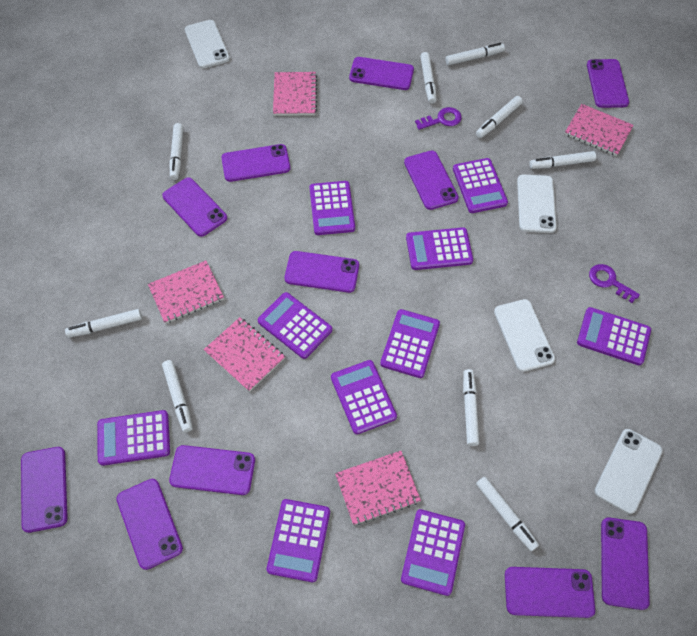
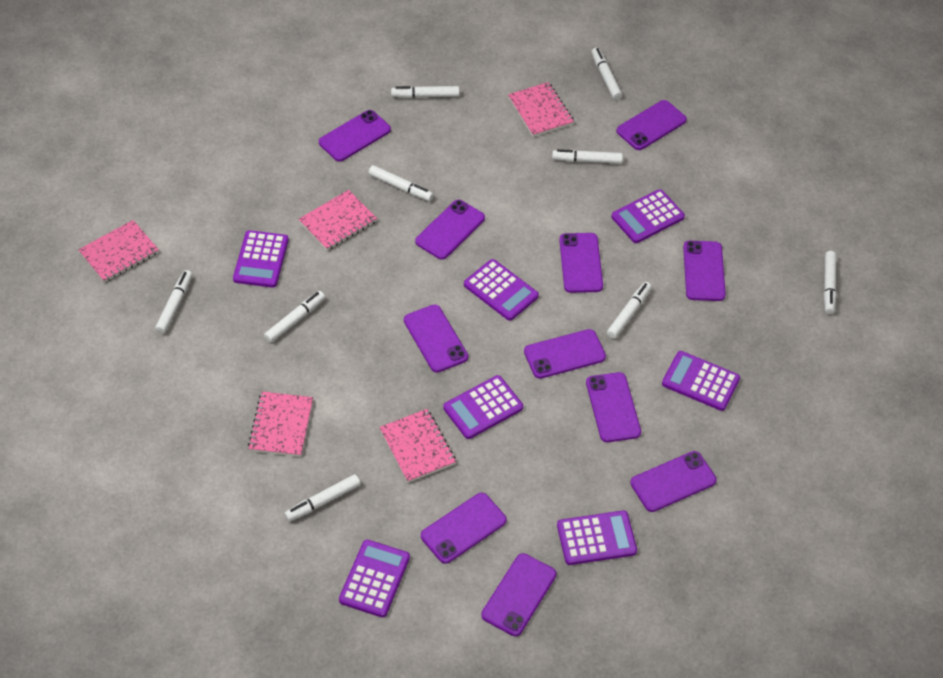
purple calculator: 10 -> 7
purple key: 2 -> 0
white phone: 4 -> 0

